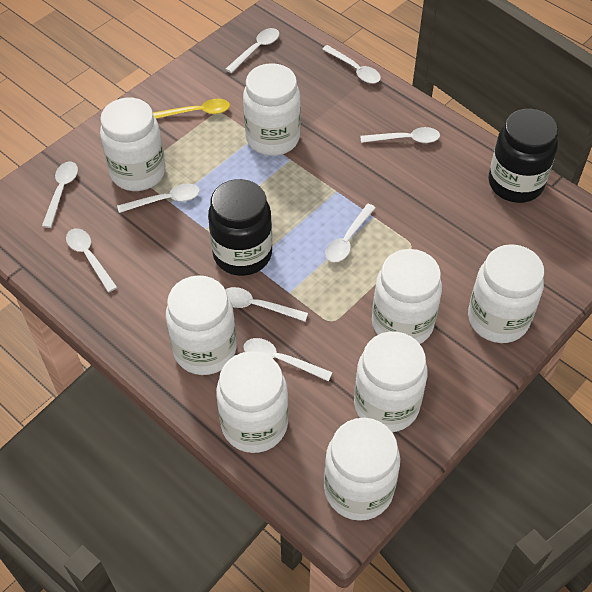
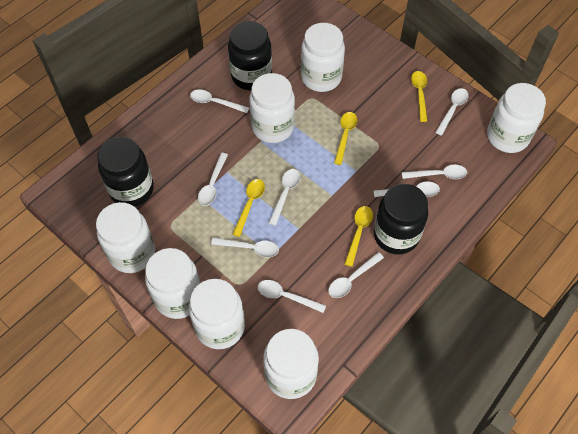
black jar: 2 -> 3
white jar: 8 -> 7
yellow spoon: 1 -> 4

